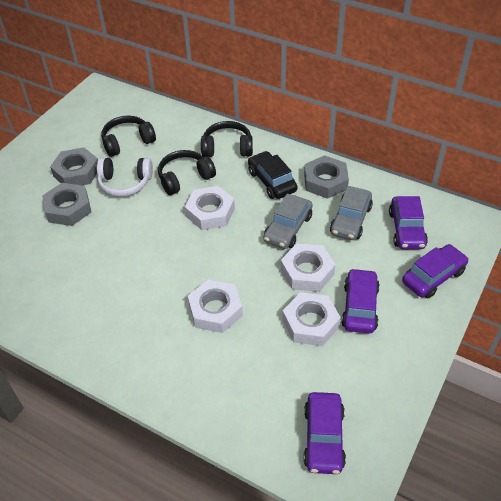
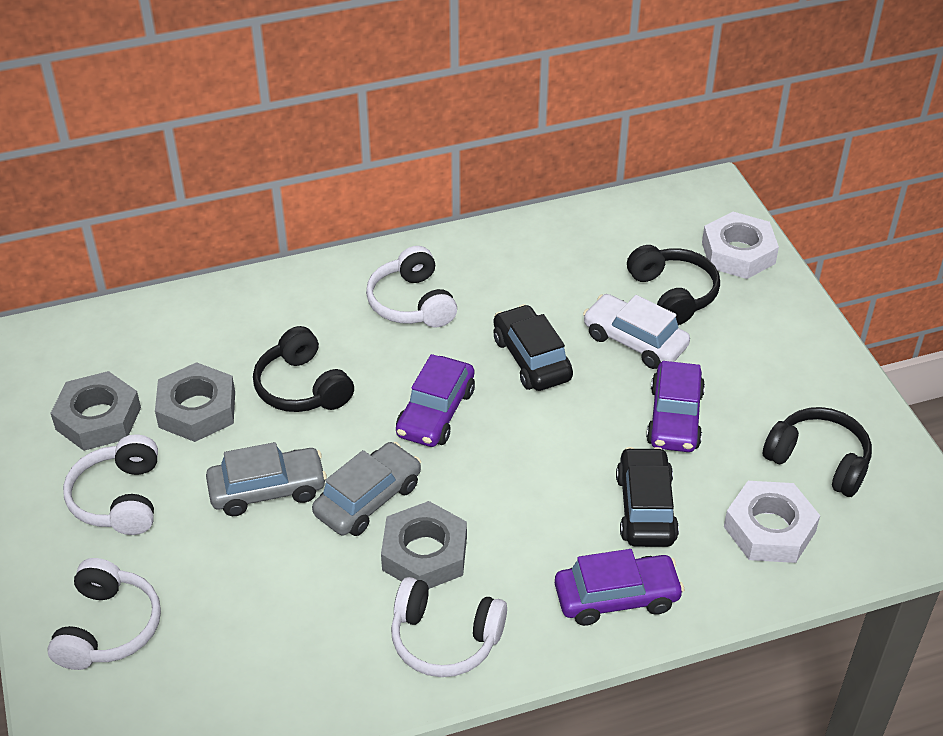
black car: 1 -> 2
purple car: 4 -> 3
white car: 0 -> 1
white headphones: 1 -> 4
white nut: 4 -> 2

